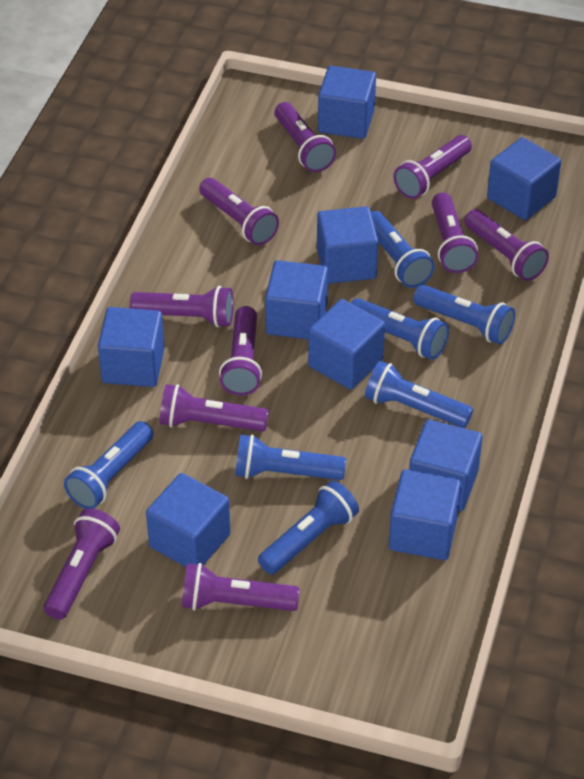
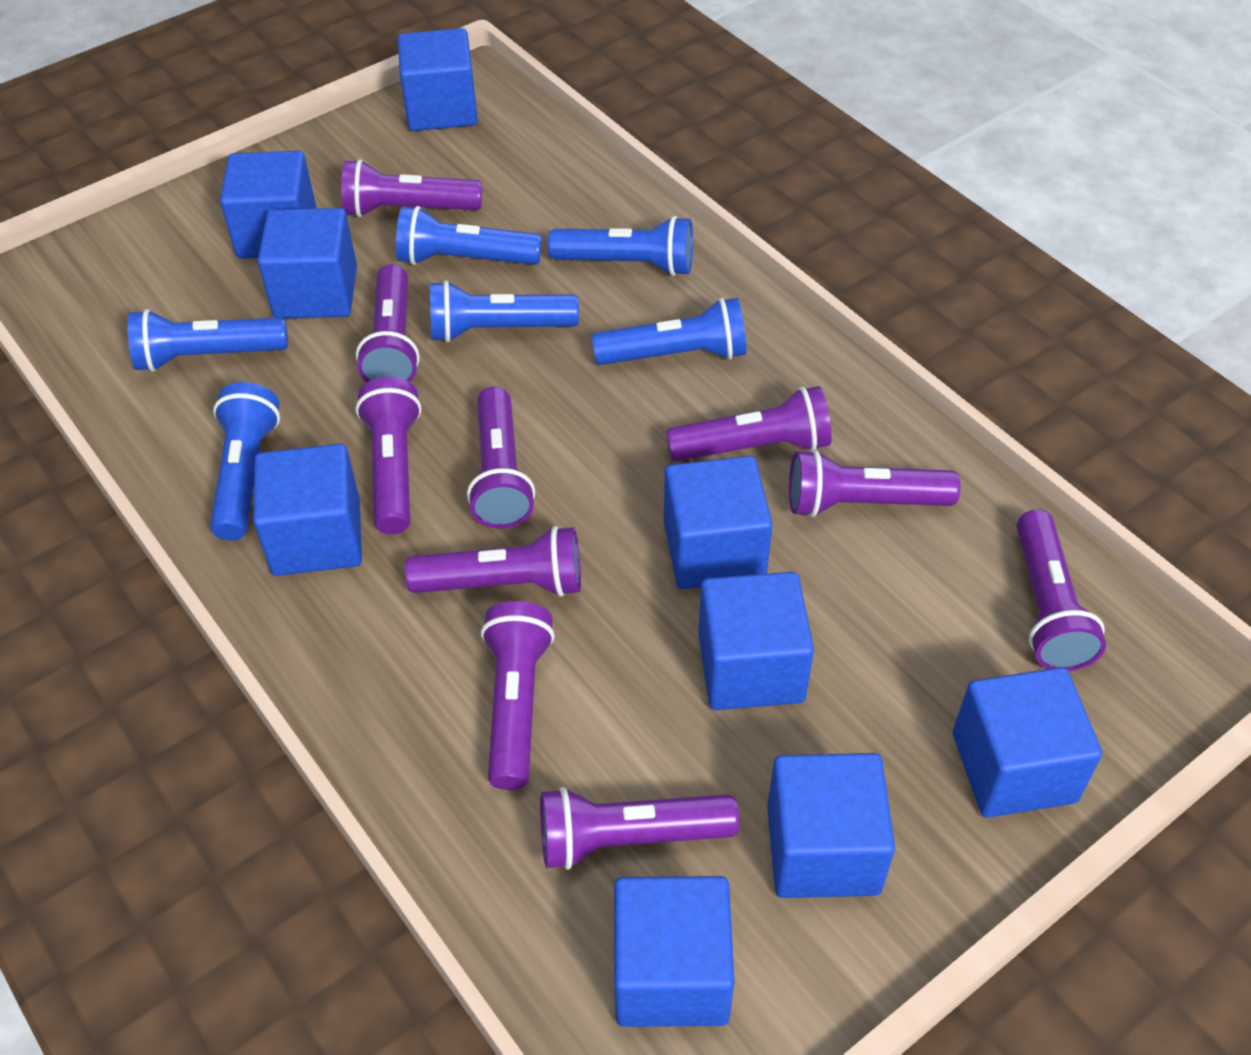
blue flashlight: 7 -> 6

